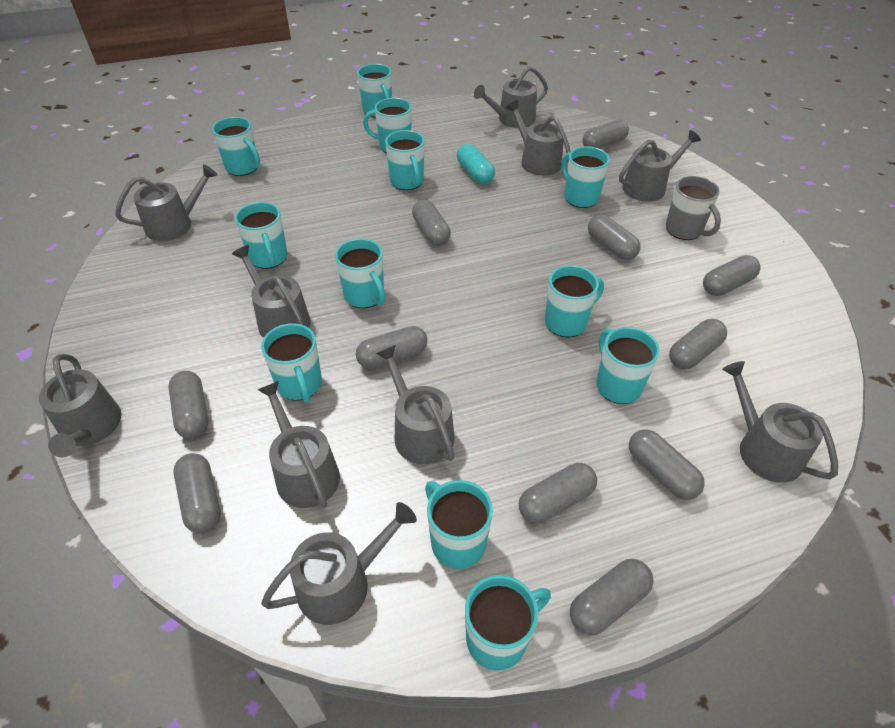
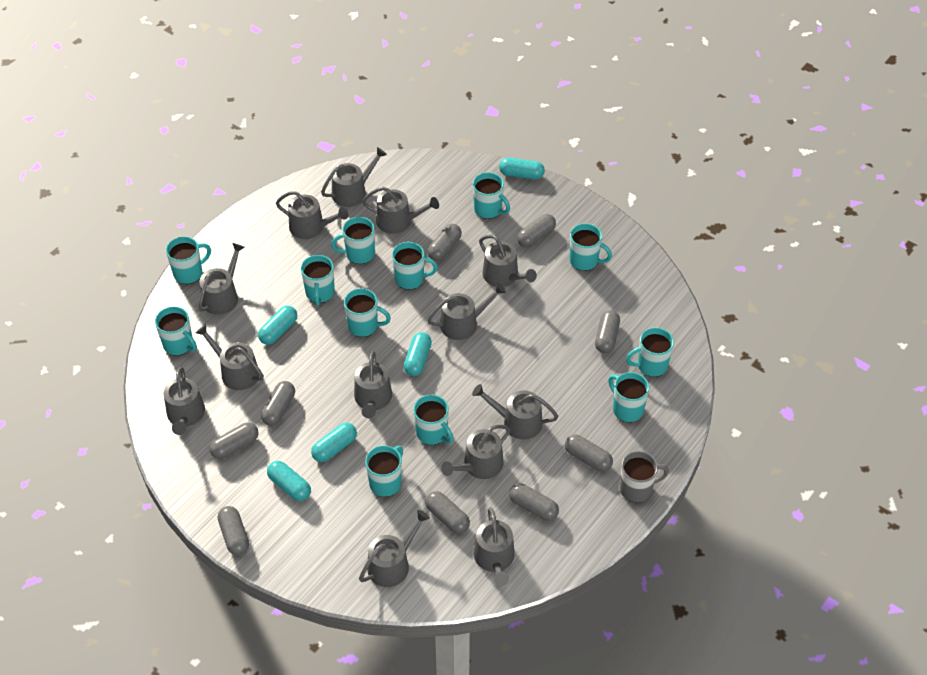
grey capsule: 11 -> 9
grey watering can: 10 -> 13
turquoise capsule: 1 -> 5

